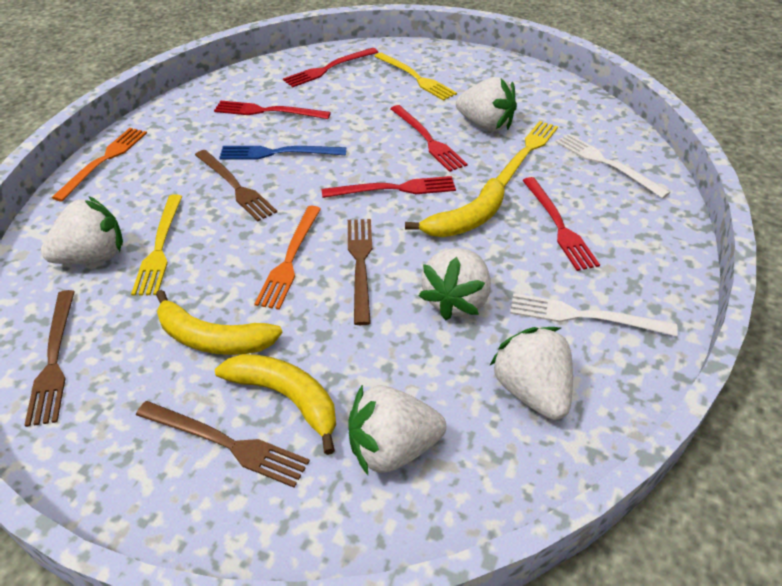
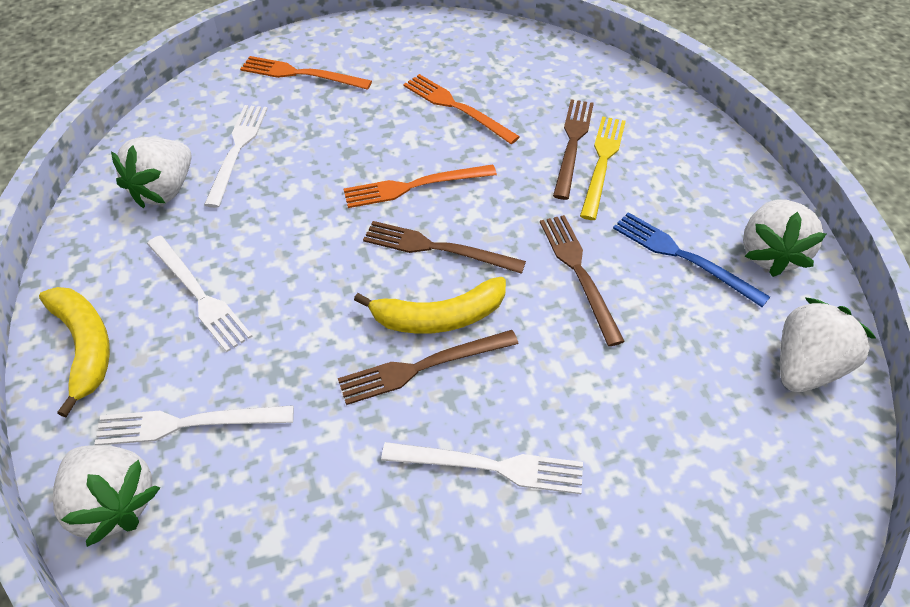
orange fork: 2 -> 3
red fork: 5 -> 0
white fork: 2 -> 4
white strawberry: 5 -> 4
yellow banana: 3 -> 2
yellow fork: 3 -> 1

